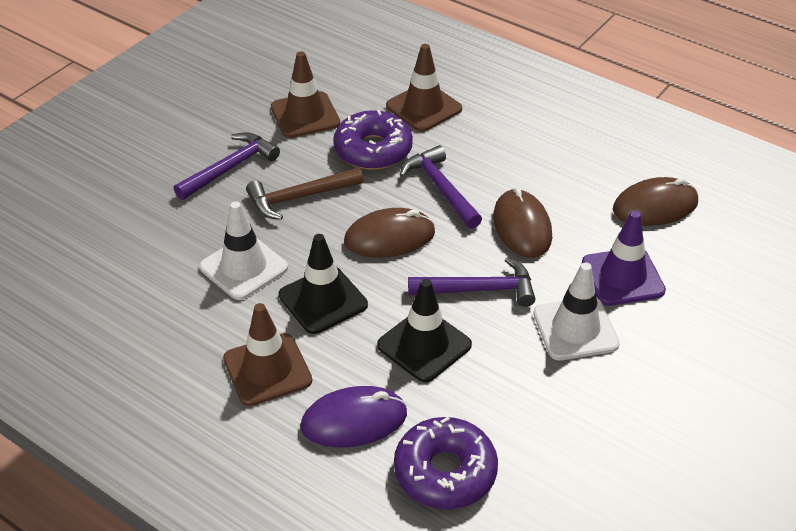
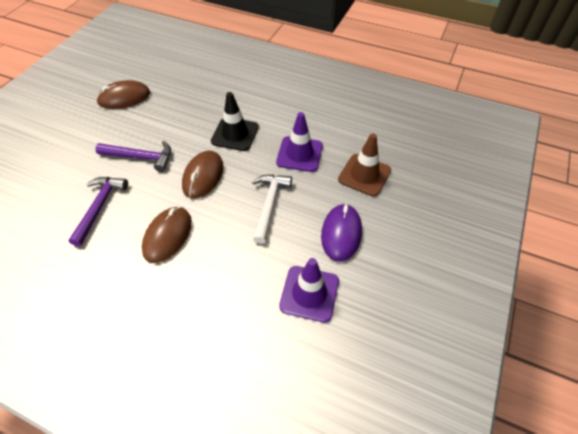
black traffic cone: 2 -> 1
brown hammer: 1 -> 0
brown traffic cone: 3 -> 1
purple donut: 2 -> 0
purple hammer: 3 -> 2
purple traffic cone: 1 -> 2
white hammer: 0 -> 1
white traffic cone: 2 -> 0

